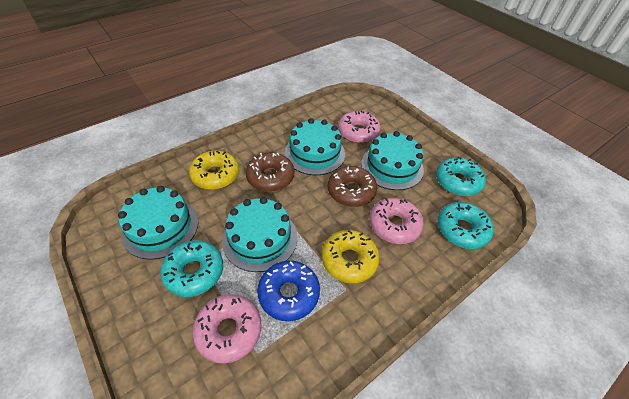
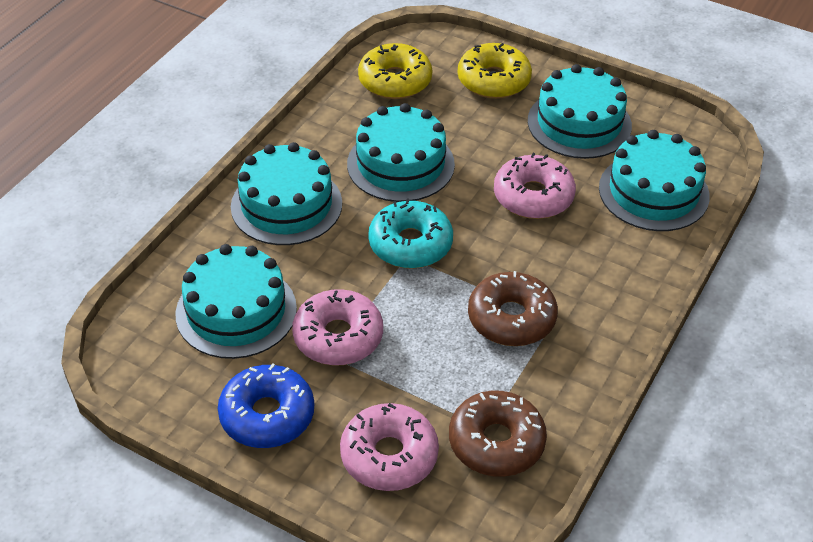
turquoise cake: 4 -> 5
turquoise donut: 3 -> 1

